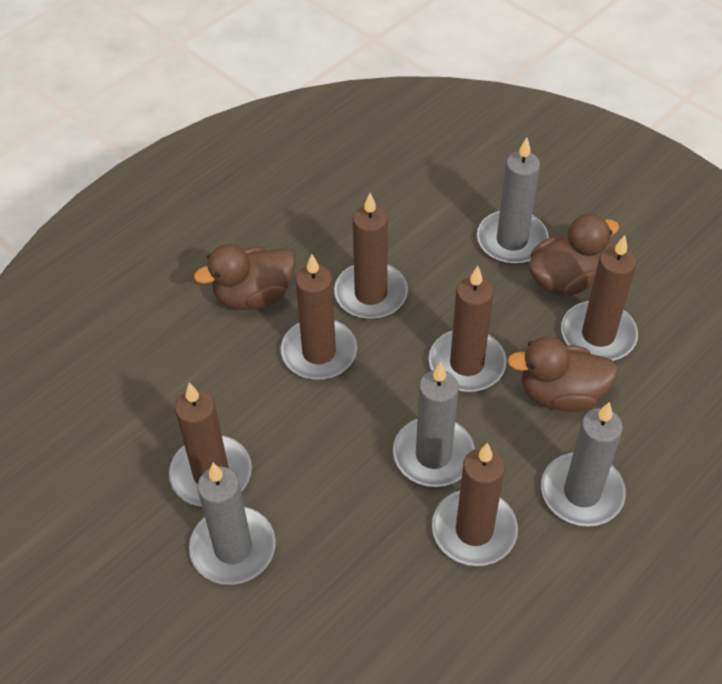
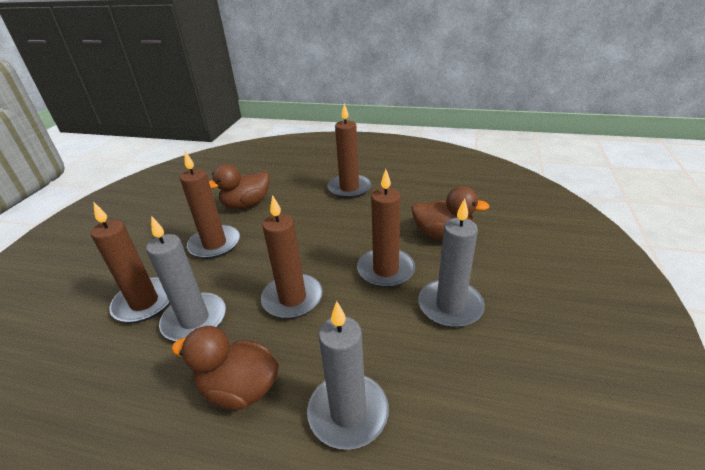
brown candle: 6 -> 5
grey candle: 4 -> 3

